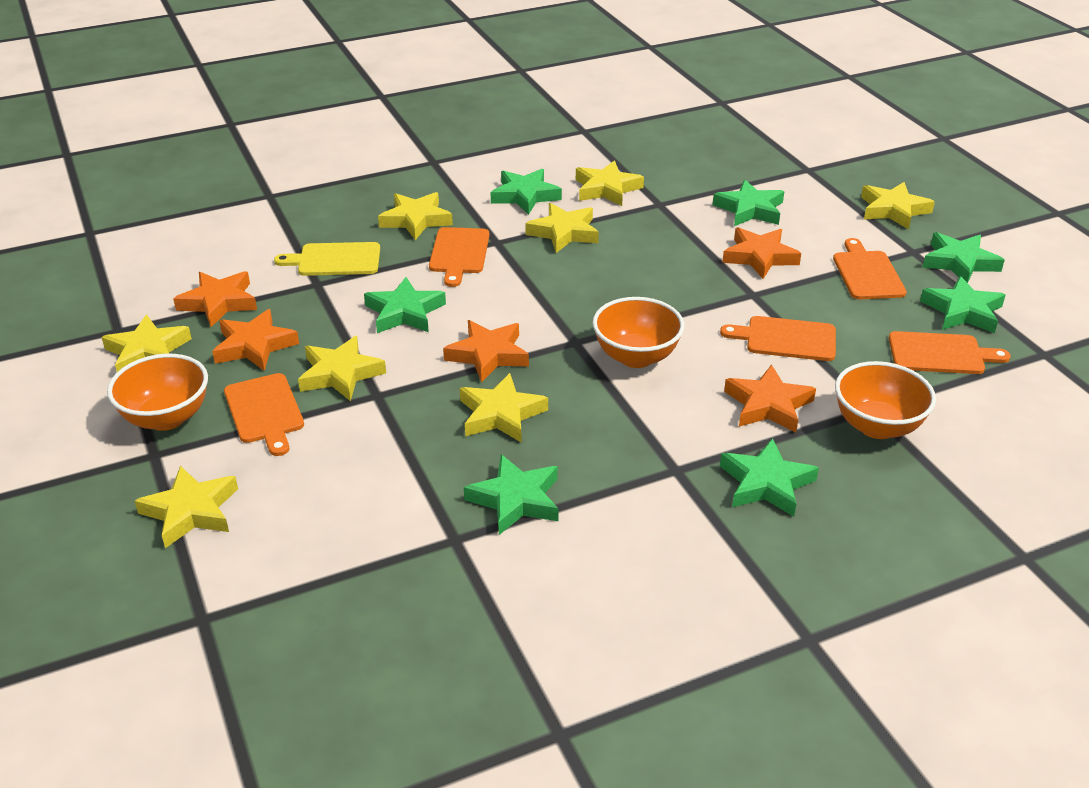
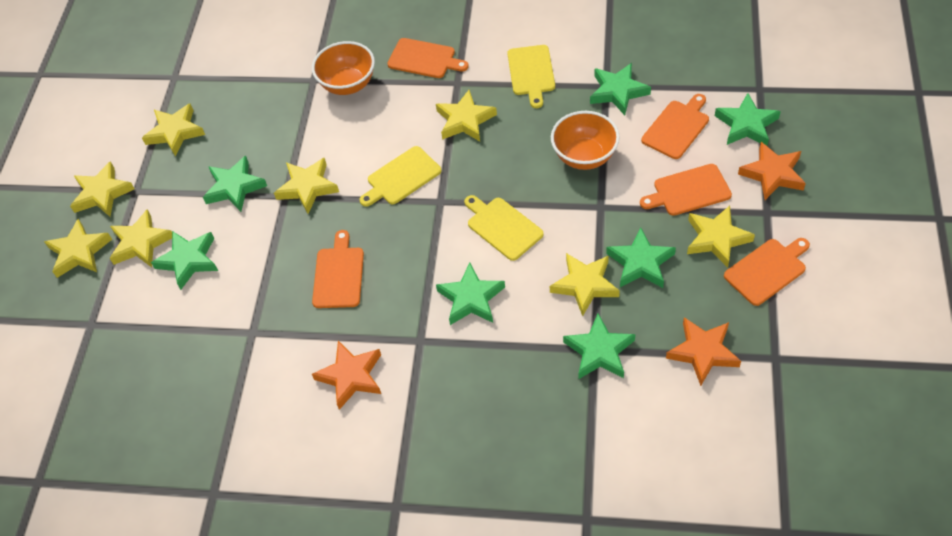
orange bowl: 3 -> 2
orange star: 5 -> 3
yellow cutting board: 1 -> 3

